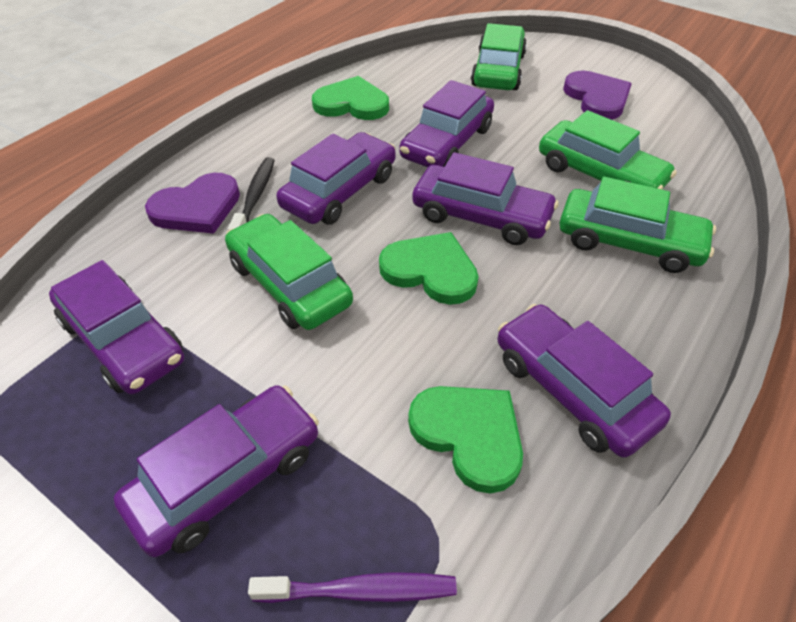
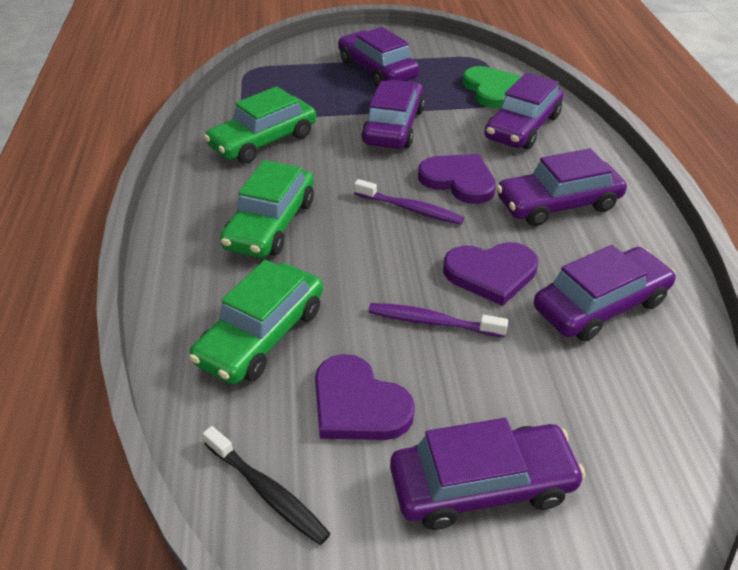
green car: 4 -> 3
green heart: 3 -> 1
purple heart: 2 -> 3
purple toothbrush: 1 -> 2

